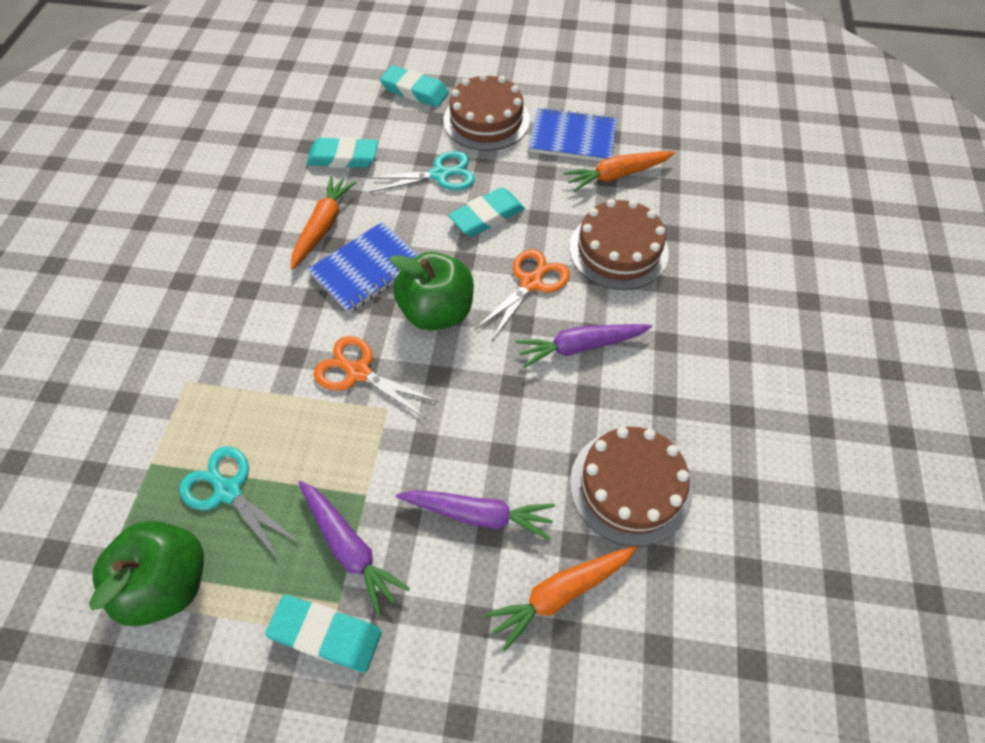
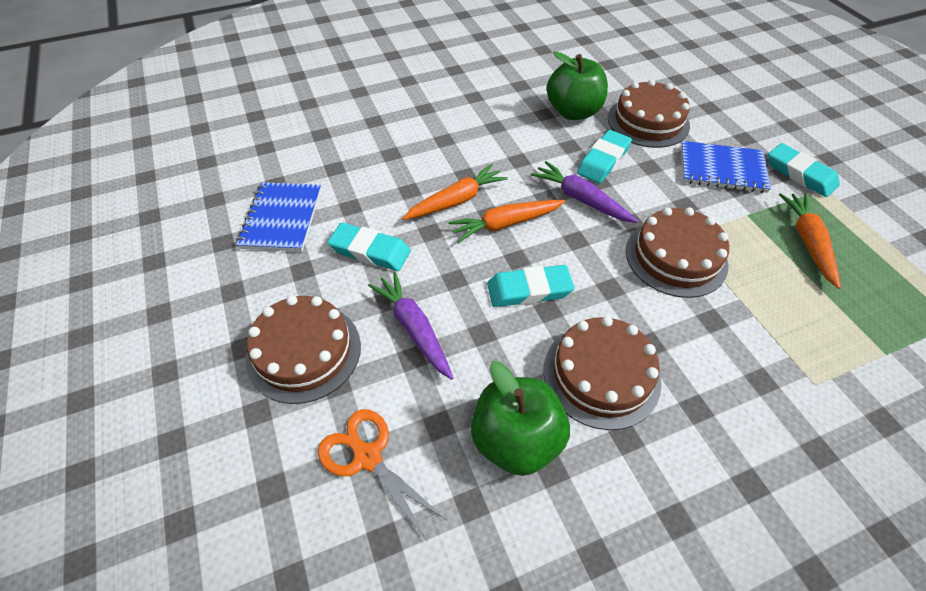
brown cake: 3 -> 4
orange scissors: 2 -> 1
purple carrot: 3 -> 2
turquoise scissors: 2 -> 0

